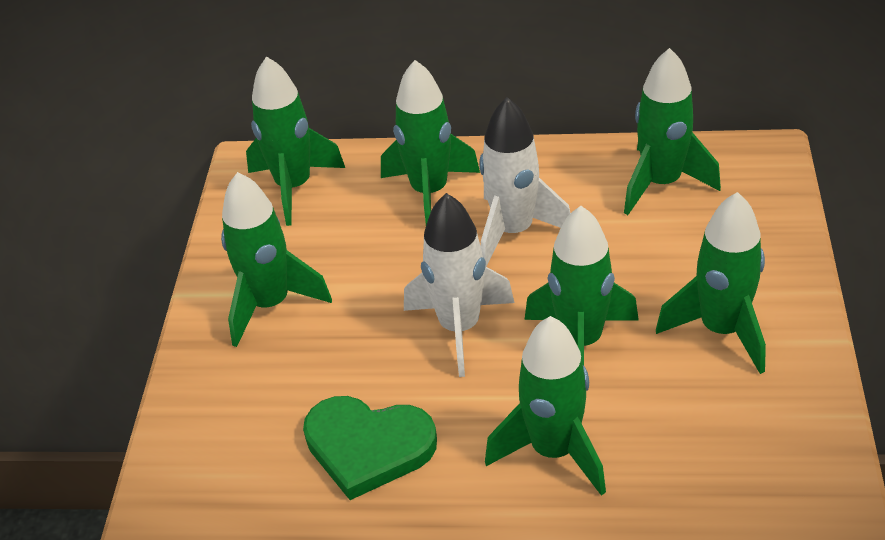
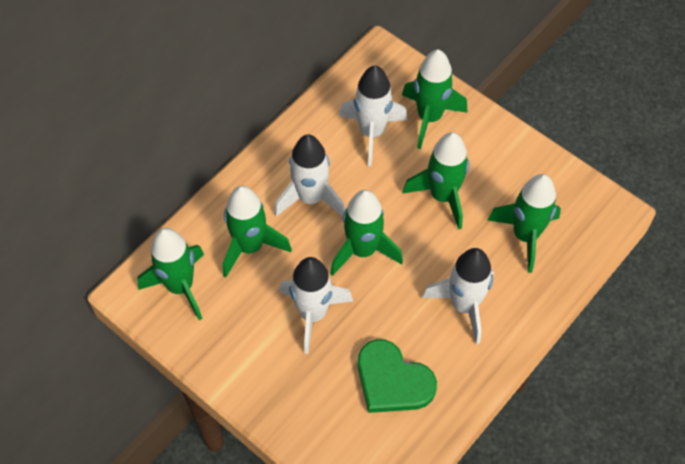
green rocket: 7 -> 6
white rocket: 2 -> 4

